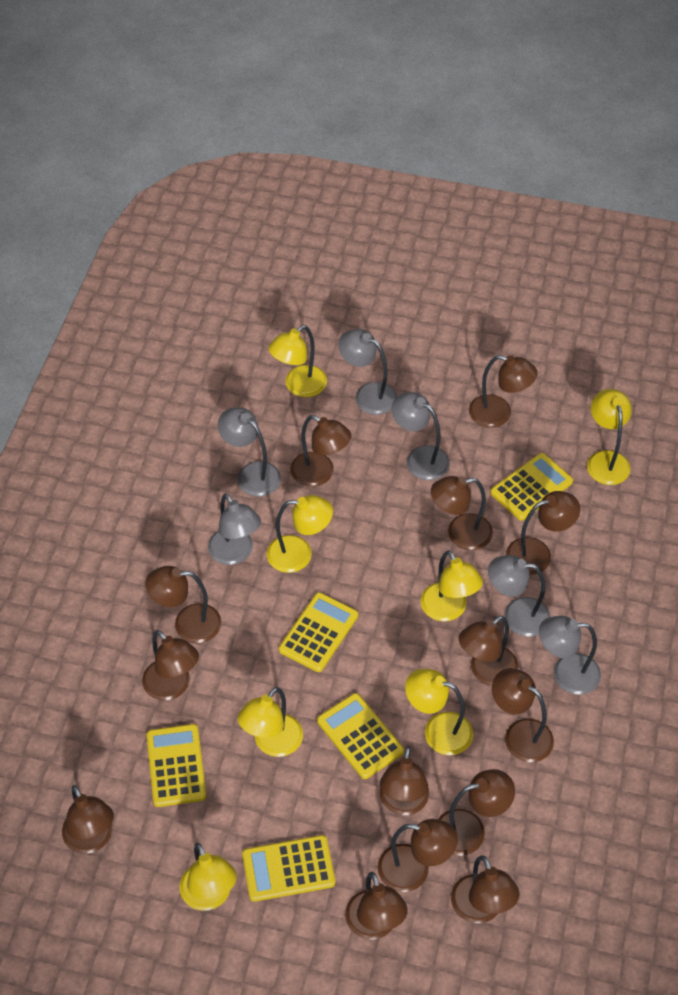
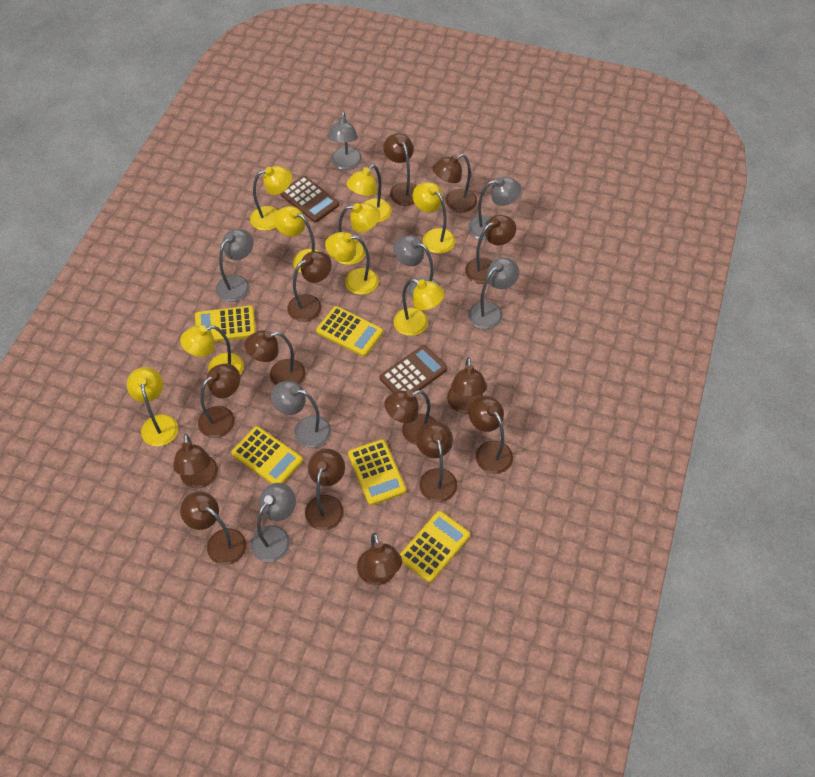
brown calculator: 0 -> 2
grey lamp: 6 -> 7
yellow lamp: 7 -> 9

